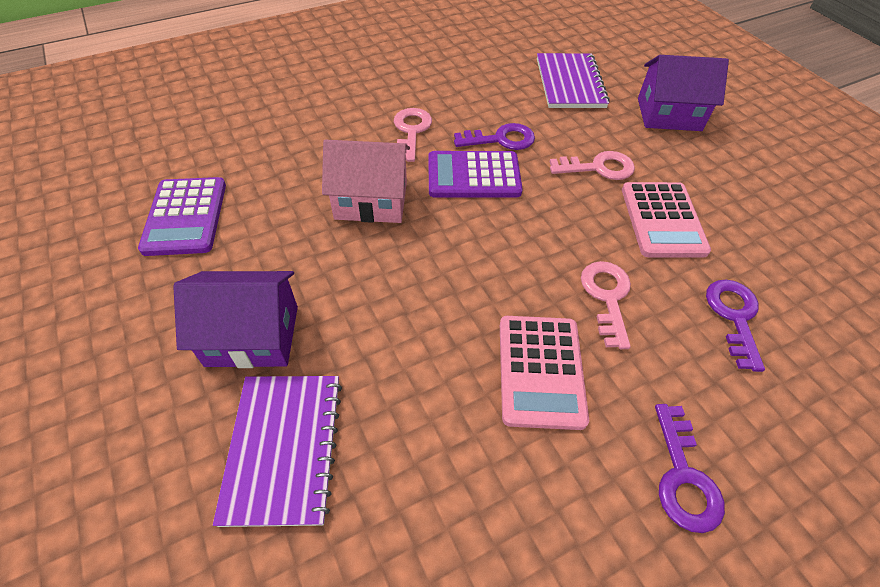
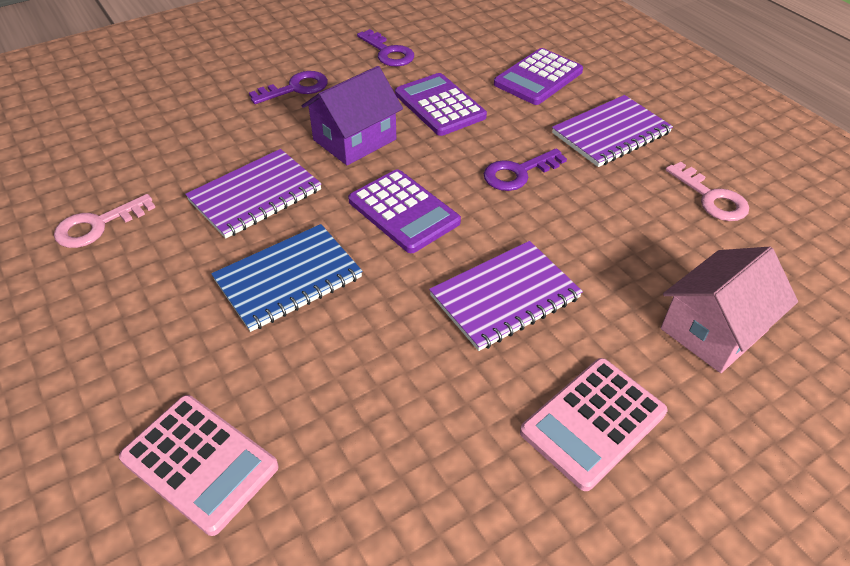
blue notebook: 0 -> 1
pink key: 3 -> 2
purple calculator: 2 -> 3
purple house: 2 -> 1
purple notebook: 2 -> 3

